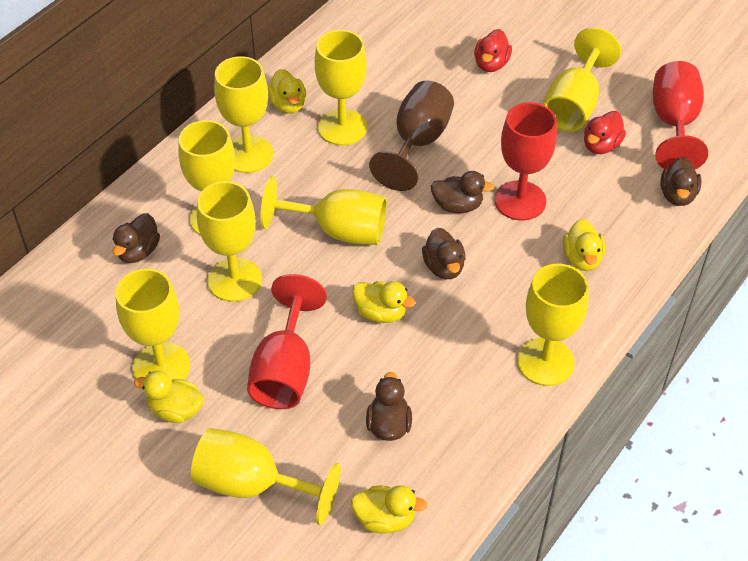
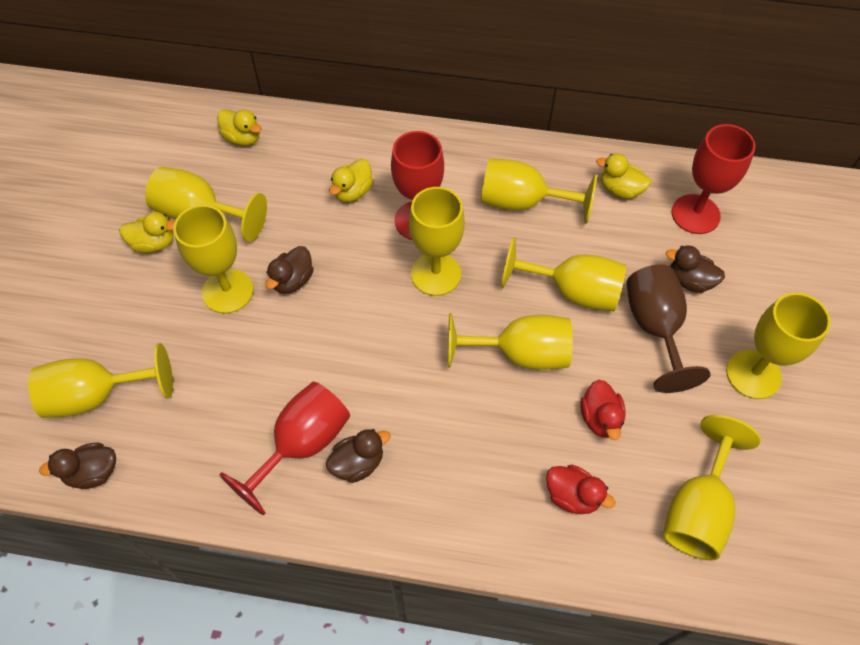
brown duck: 5 -> 4
yellow duck: 5 -> 4

